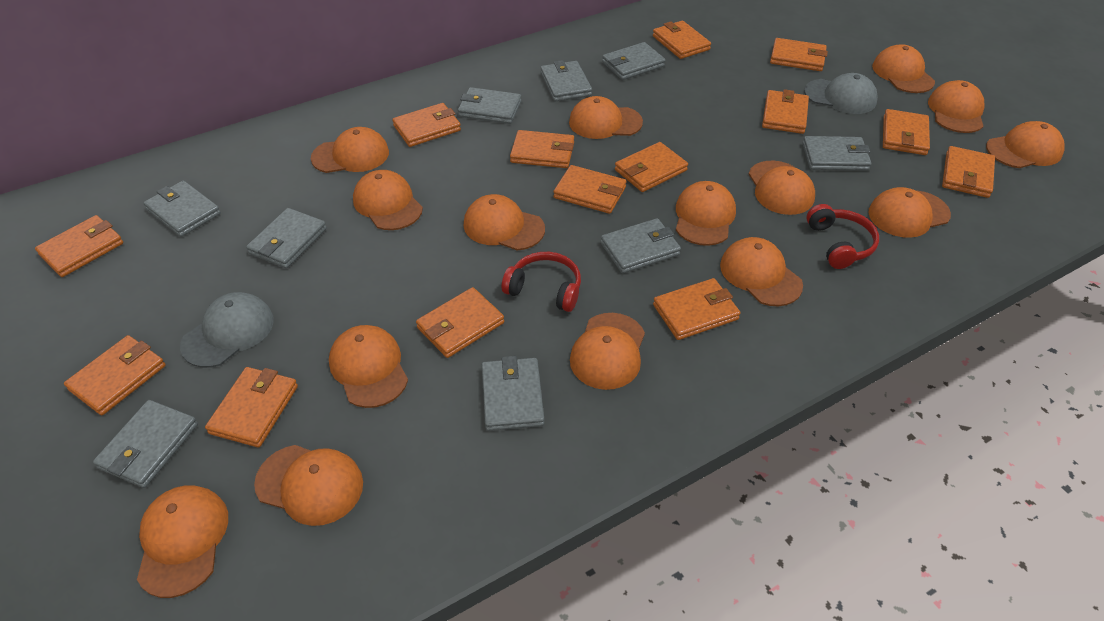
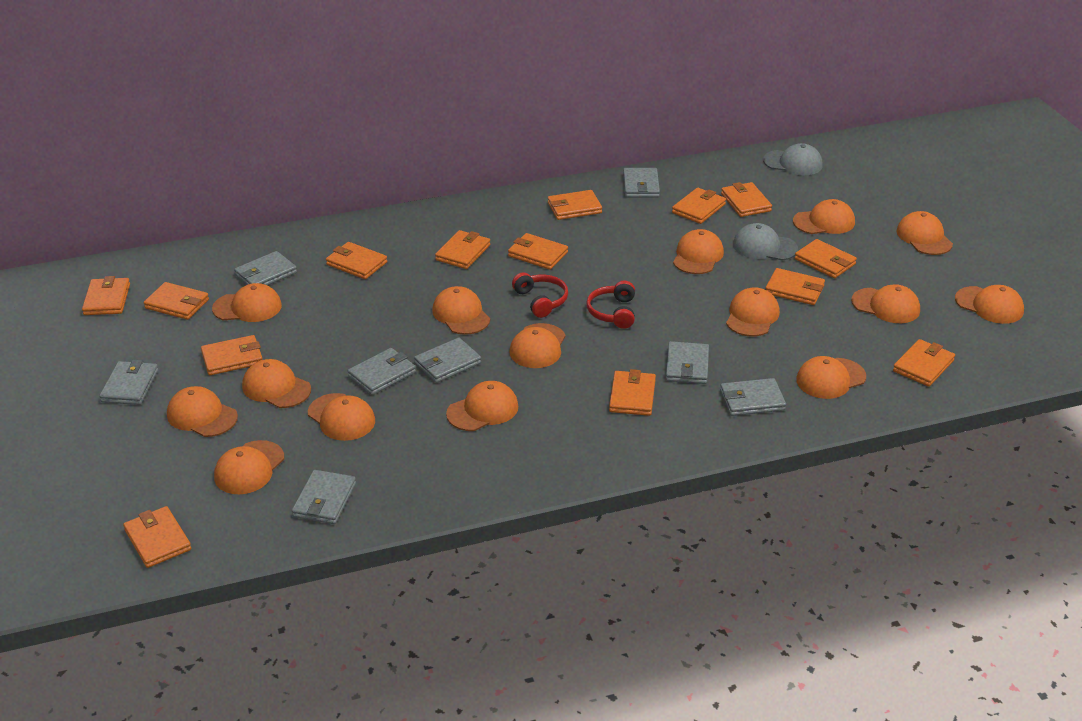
grey wallet: 9 -> 8

